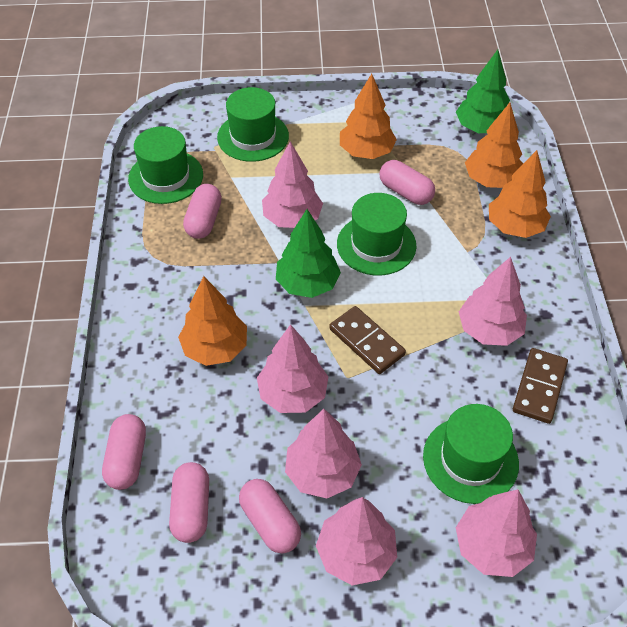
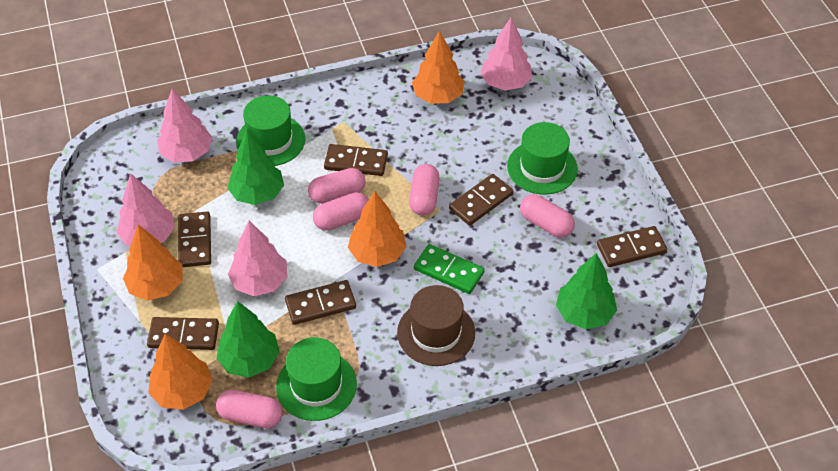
brown domino: 2 -> 6
brown hat: 0 -> 1
green domino: 0 -> 1
green hat: 4 -> 3
green tree: 2 -> 3
pink tree: 6 -> 4

